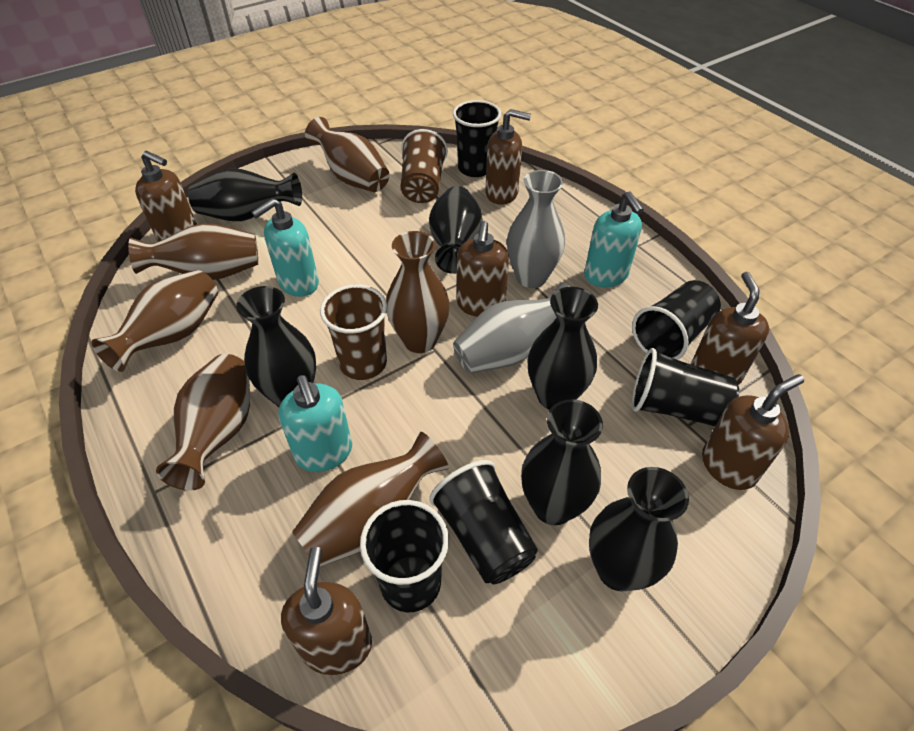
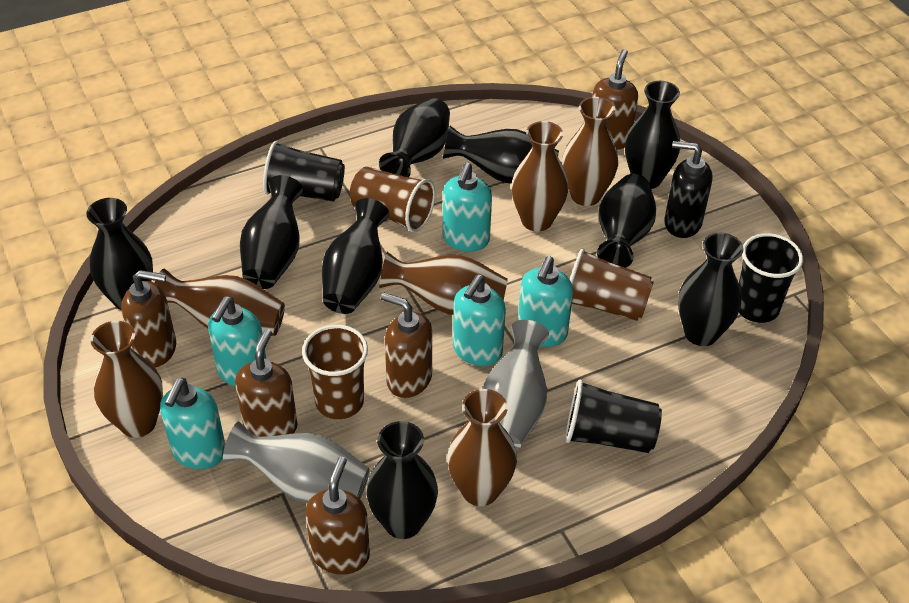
black cup: 5 -> 3
black soap dispenser: 0 -> 1
black vase: 6 -> 9
brown cup: 2 -> 3
brown soap dispenser: 6 -> 5
turquoise soap dispenser: 3 -> 5

